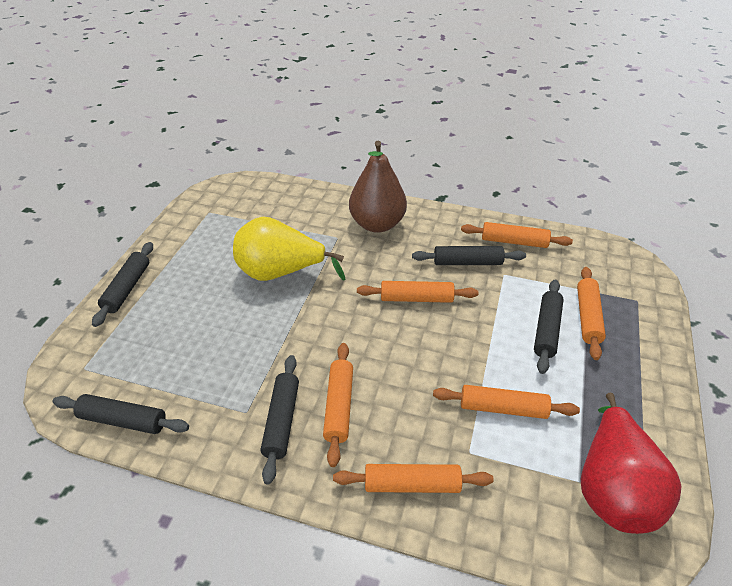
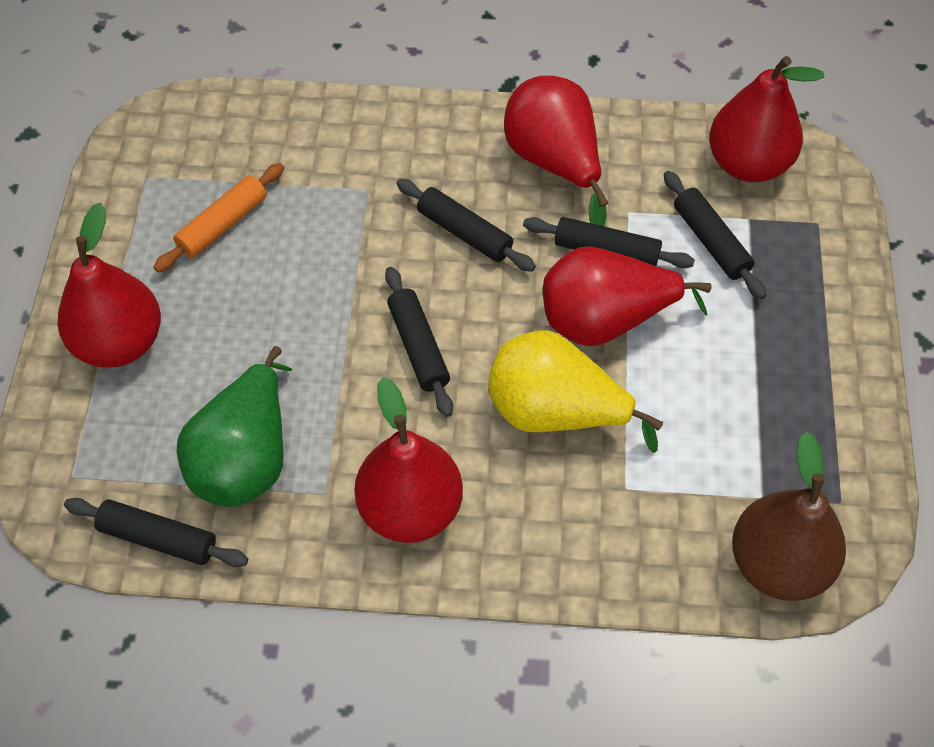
green pear: 0 -> 1
orange rolling pin: 6 -> 1
red pear: 1 -> 5

